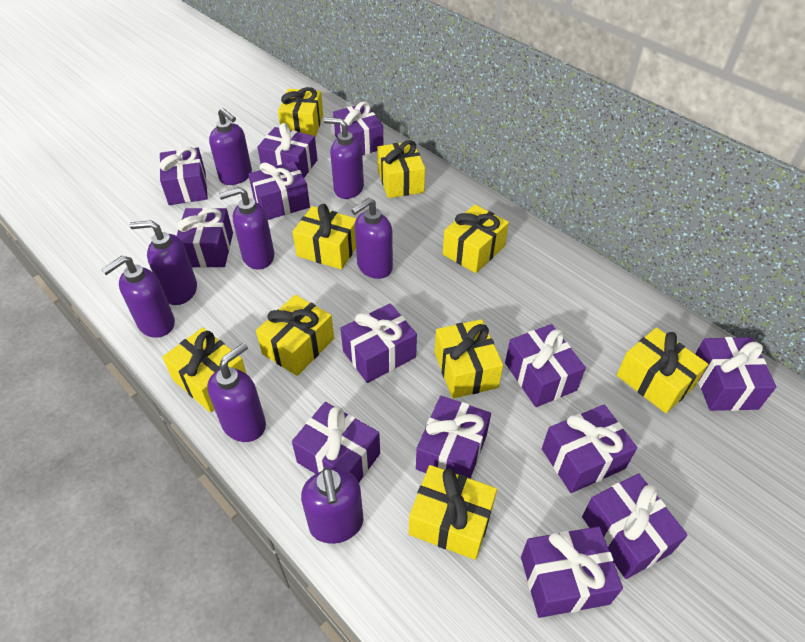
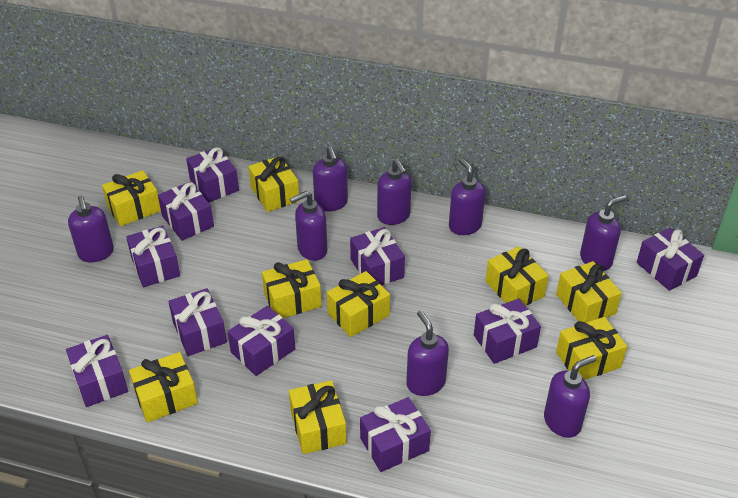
purple gift: 13 -> 10

